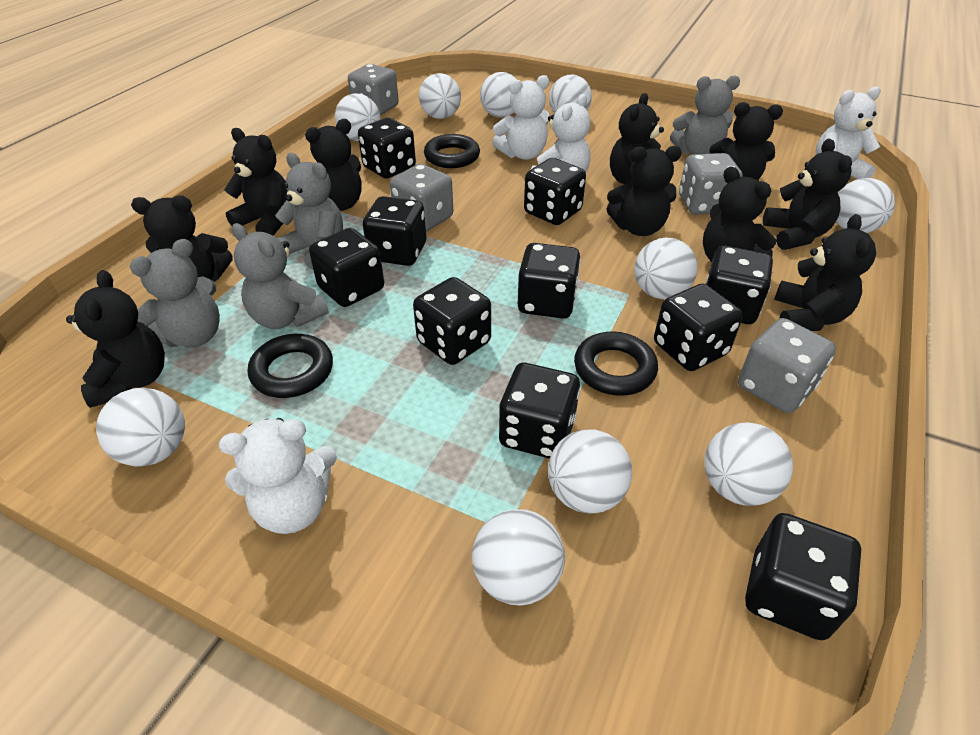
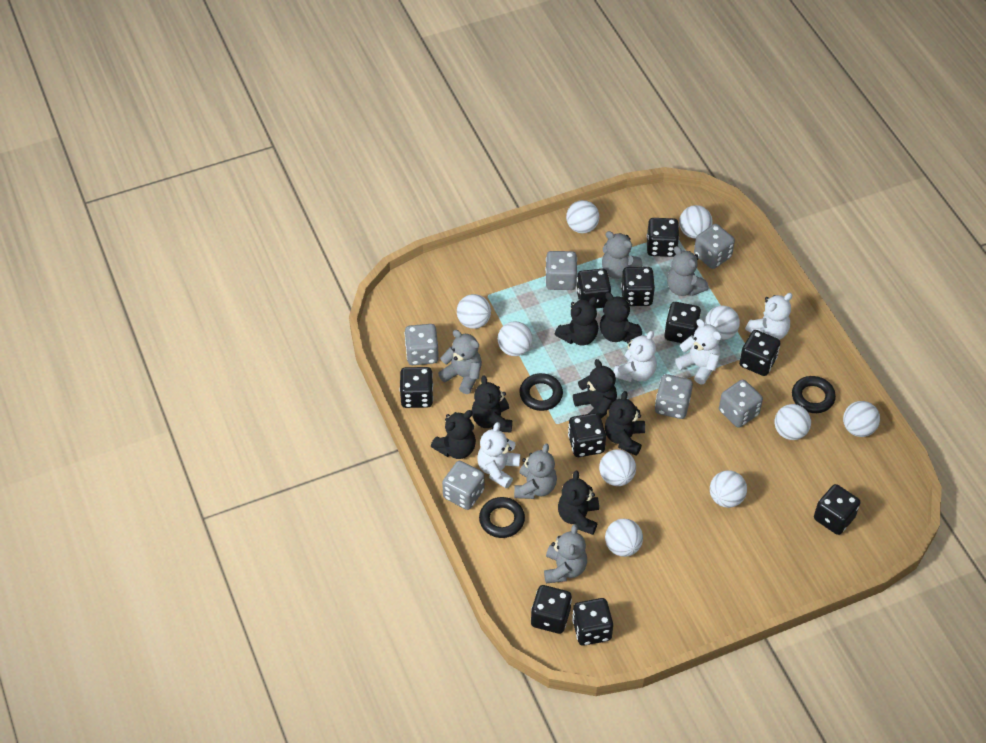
black teddy bear: 10 -> 7
grey dice: 4 -> 6
grey teddy bear: 4 -> 5

